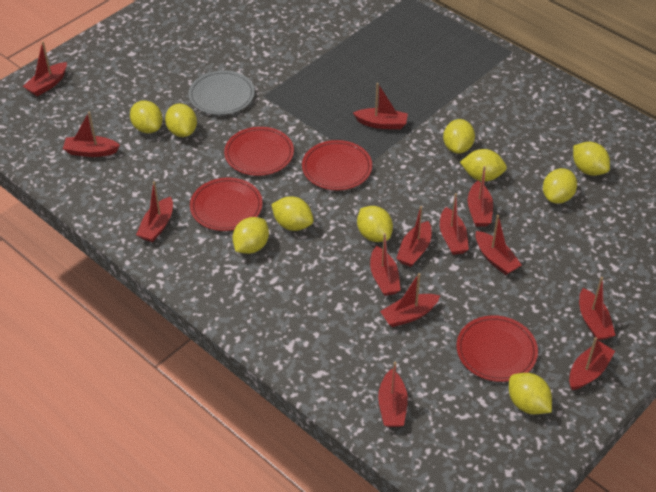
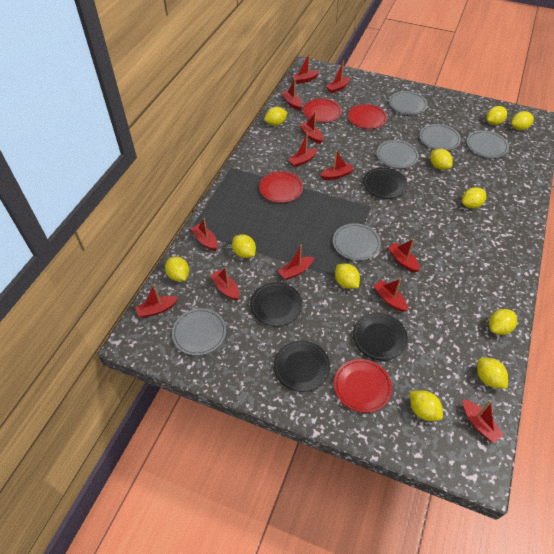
black plate: 0 -> 4
grey plate: 1 -> 6
yellow lemon: 10 -> 11

